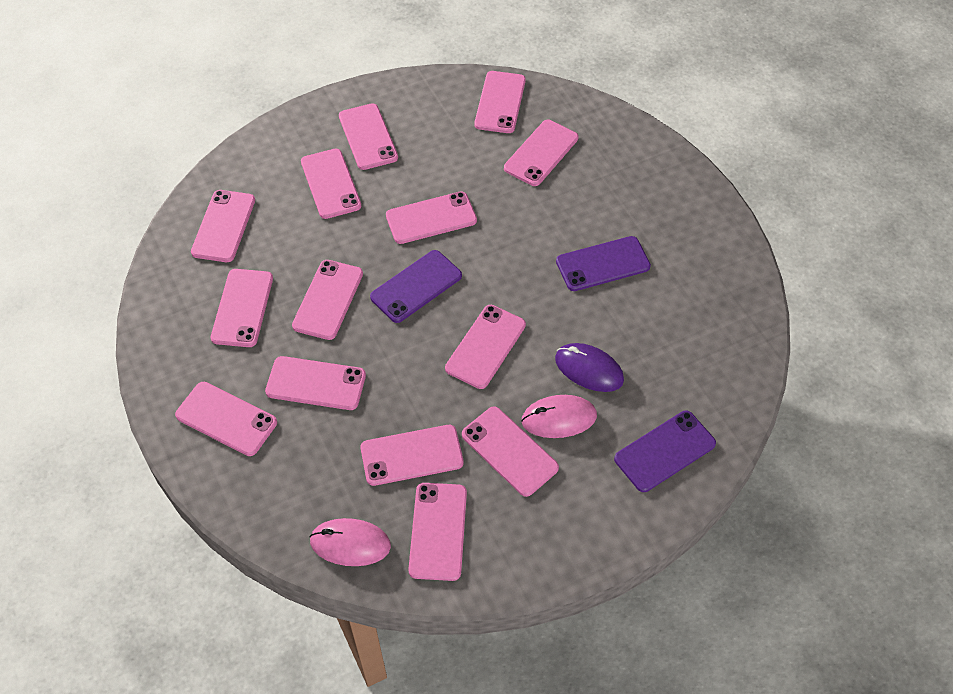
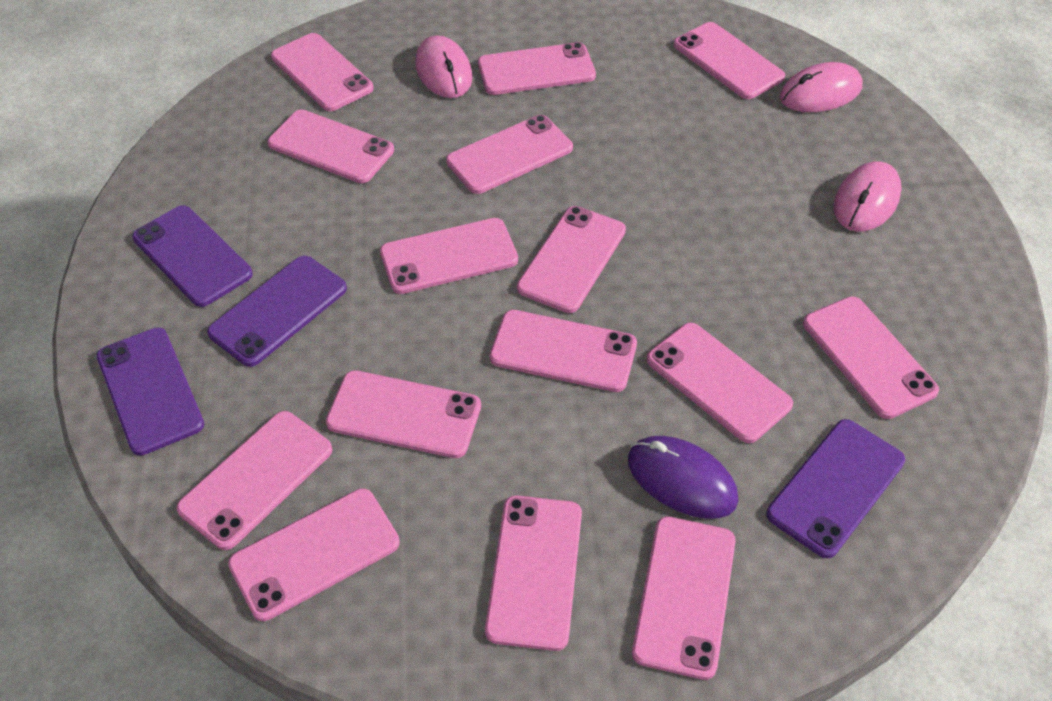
pink mouse: 2 -> 3
pink phone: 14 -> 15
purple phone: 3 -> 4

